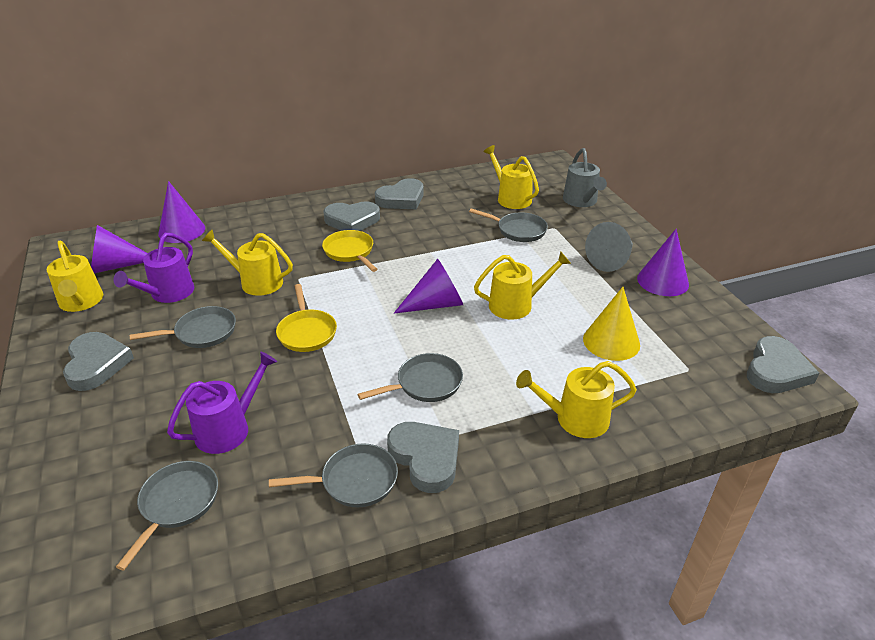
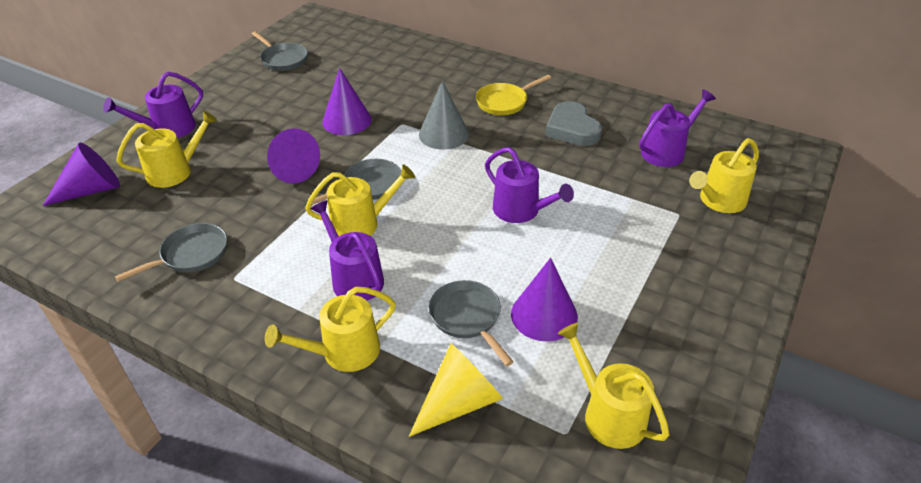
grey heart: 5 -> 1
grey pan: 5 -> 4
grey watering can: 1 -> 0
purple watering can: 2 -> 4
yellow pan: 2 -> 1

